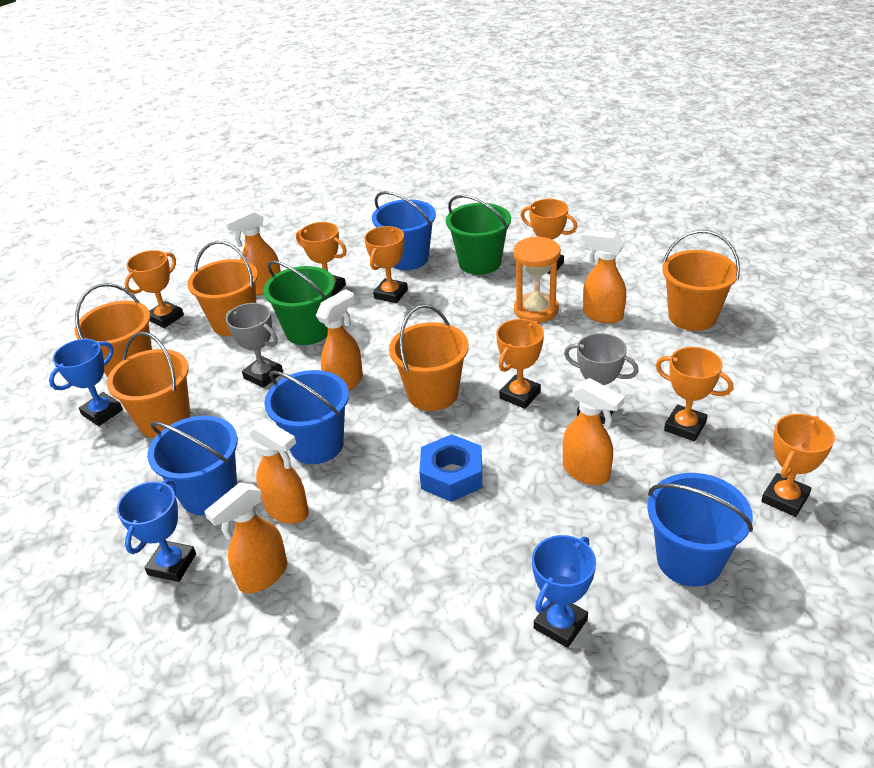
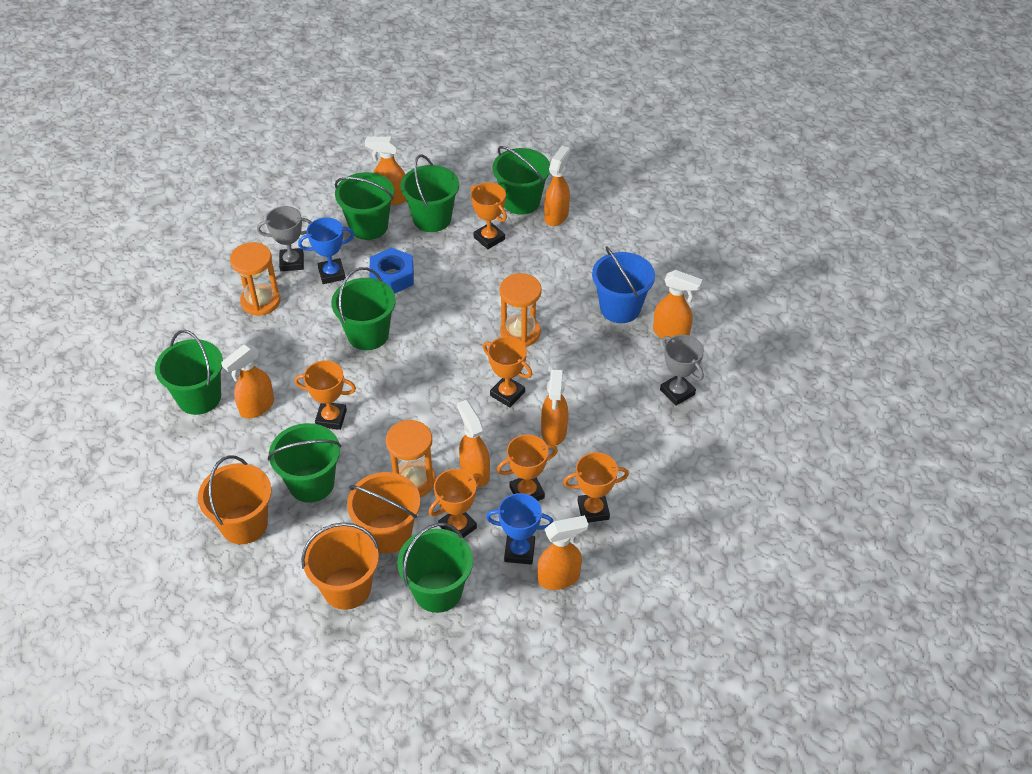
blue bucket: 4 -> 1
blue trophy: 3 -> 2
green bucket: 2 -> 7
orange bucket: 5 -> 3
orange hourglass: 1 -> 3
orange spray bottle: 6 -> 7
orange trophy: 7 -> 6

